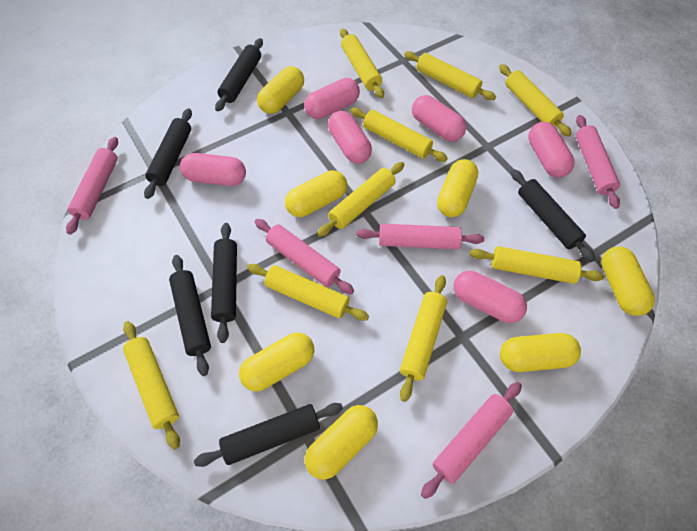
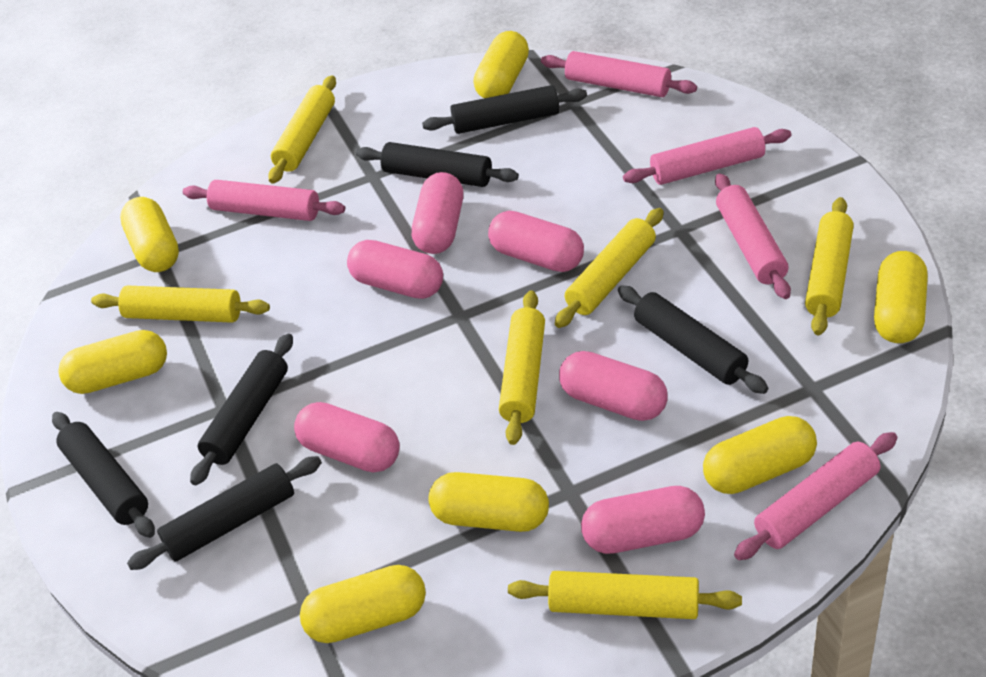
yellow rolling pin: 9 -> 6

